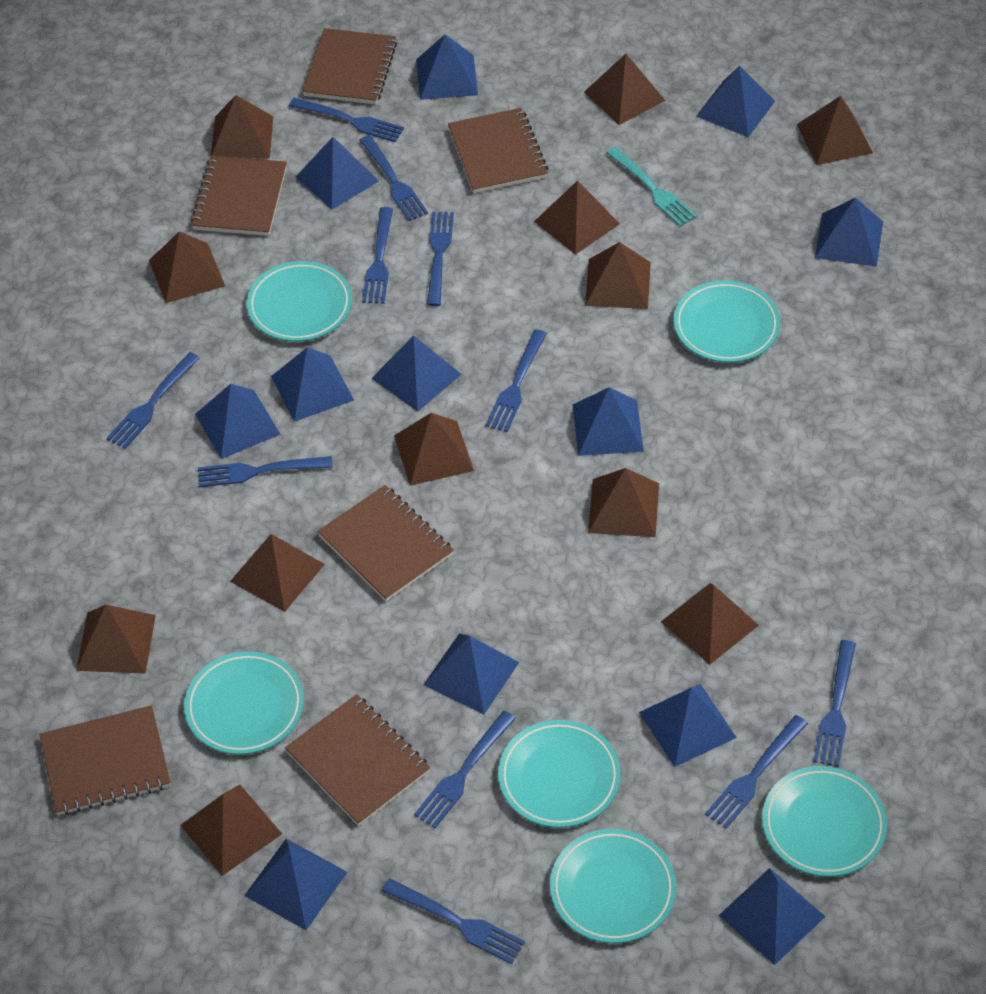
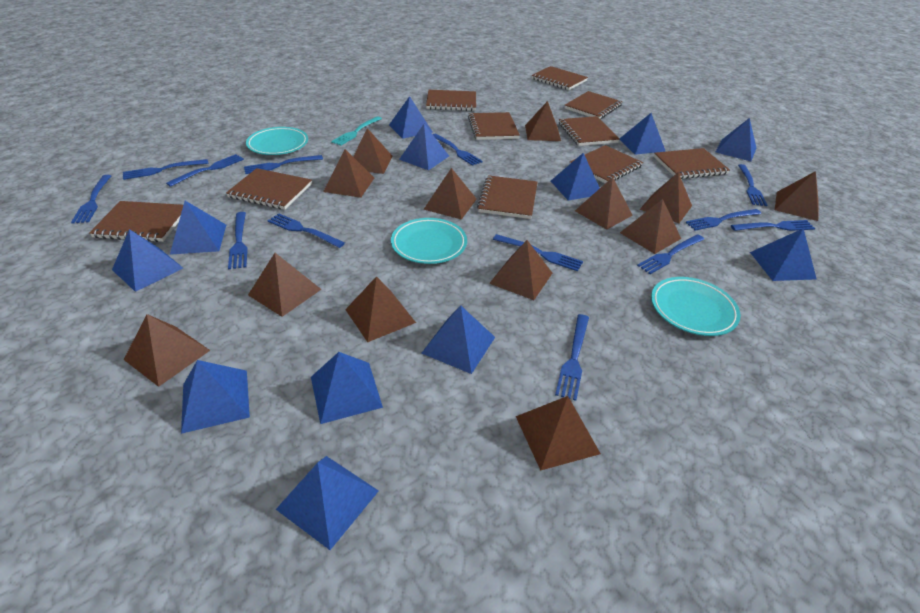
blue fork: 11 -> 13
brown notebook: 6 -> 10
brown pyramid: 12 -> 13
turquoise plate: 6 -> 3

